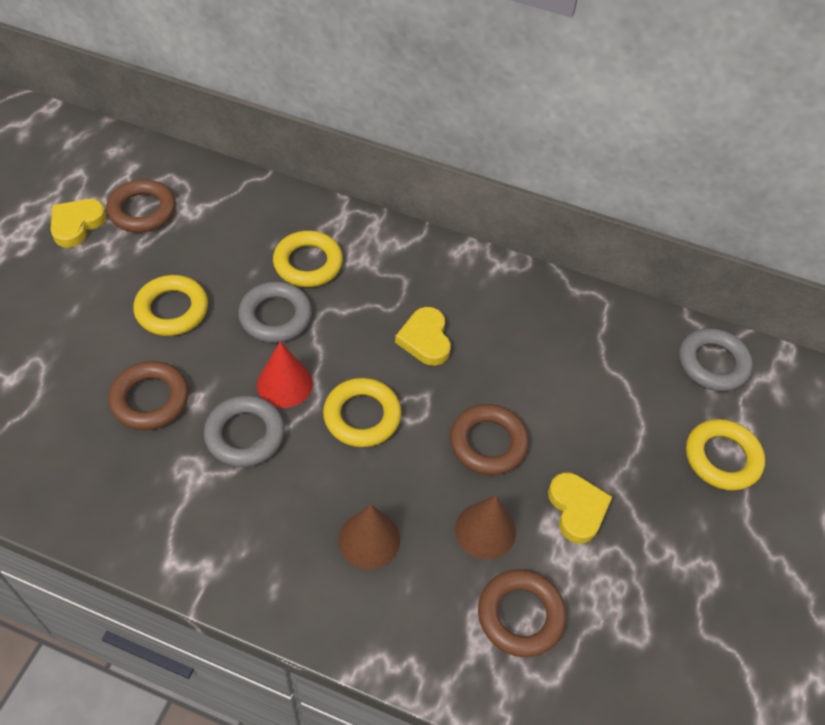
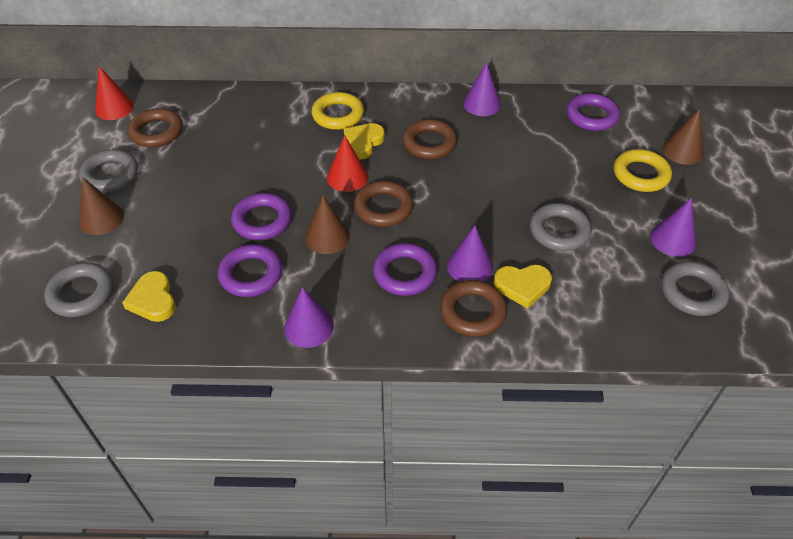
brown cone: 2 -> 3
grey ring: 3 -> 4
purple cone: 0 -> 4
purple ring: 0 -> 4
red cone: 1 -> 2
yellow ring: 4 -> 2

